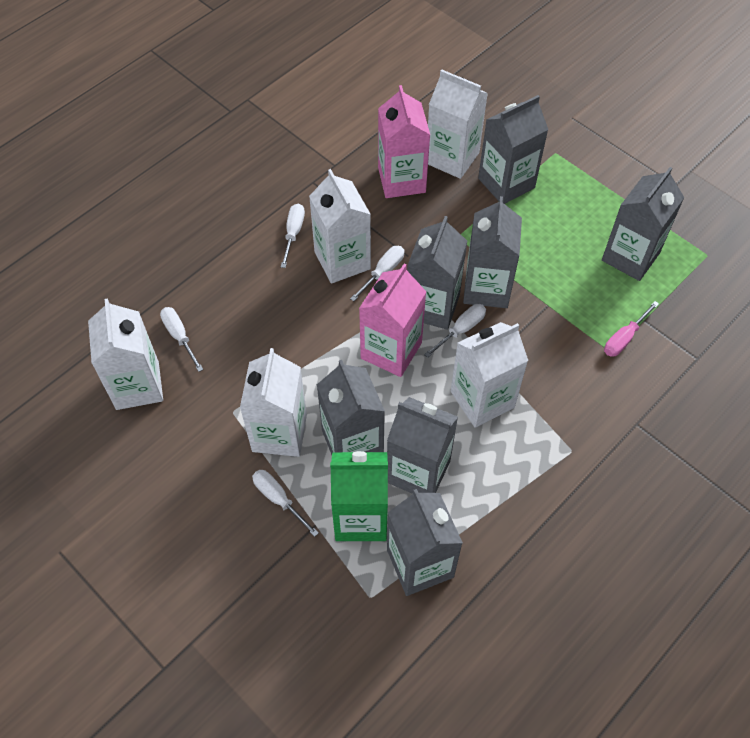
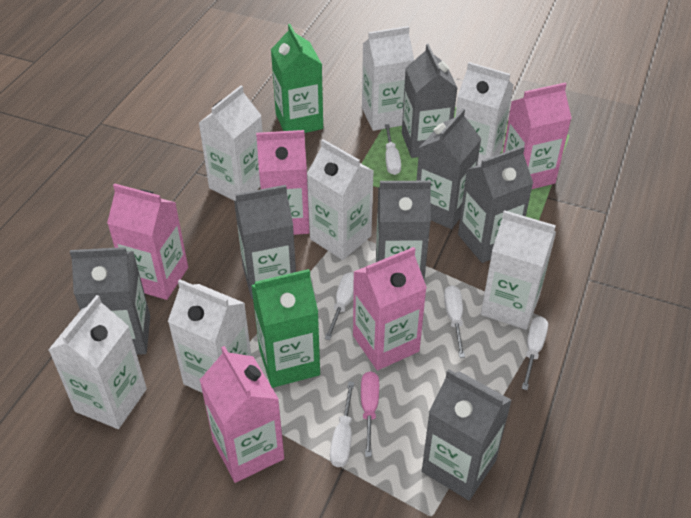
green carton: 1 -> 2
pink carton: 2 -> 5
white carton: 5 -> 7

